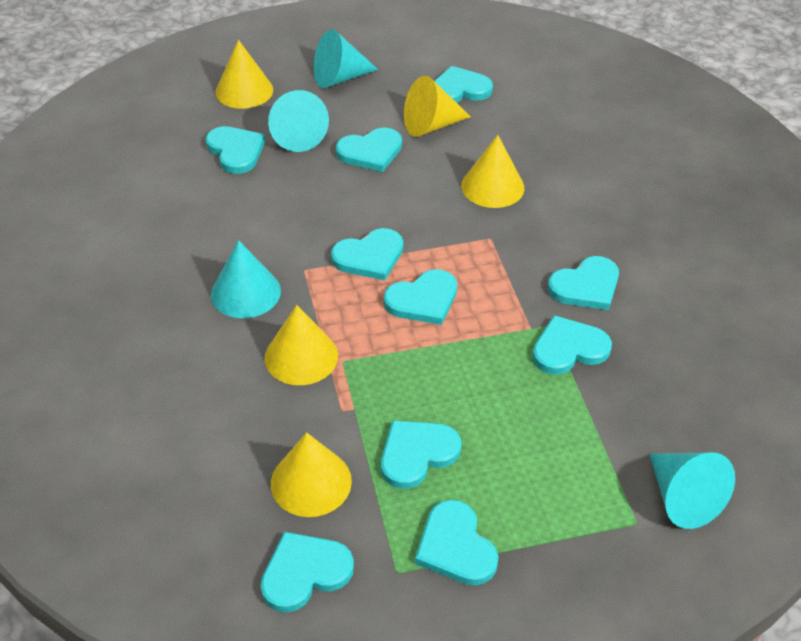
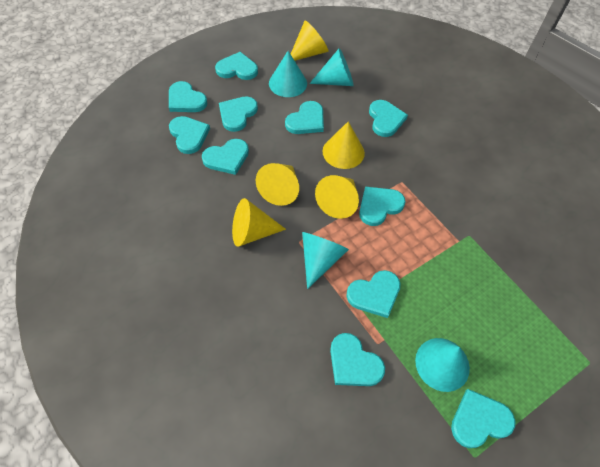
turquoise heart: 10 -> 11

